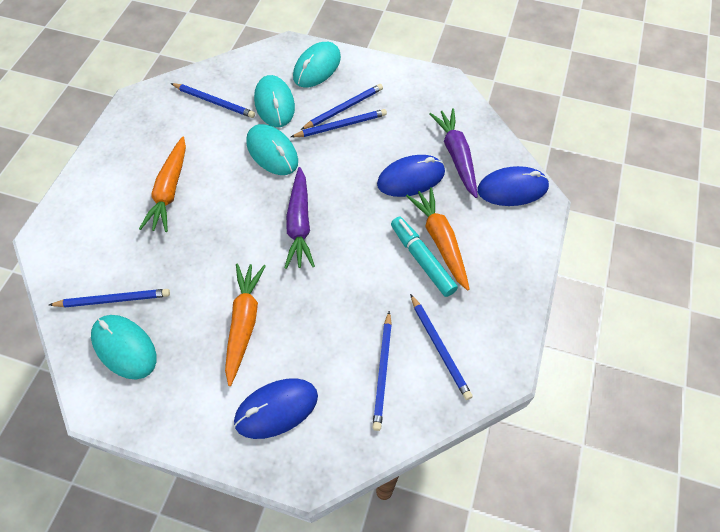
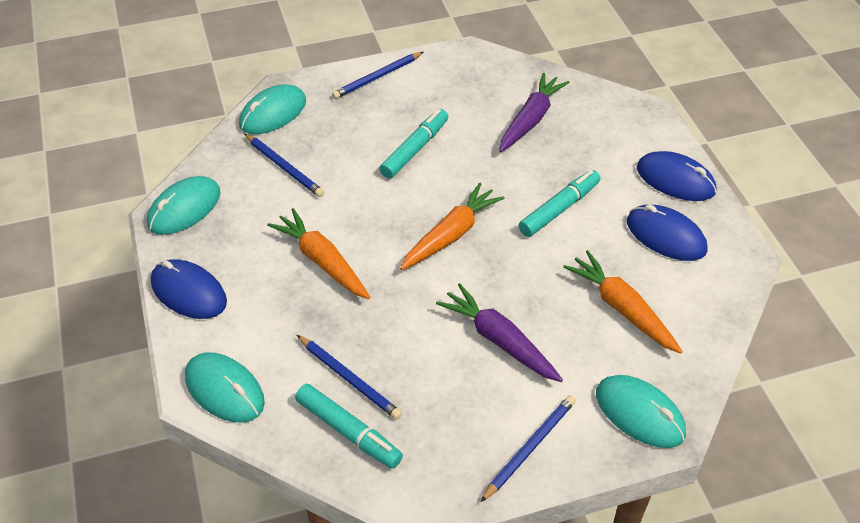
blue pencil: 6 -> 4
turquoise marker: 1 -> 3

